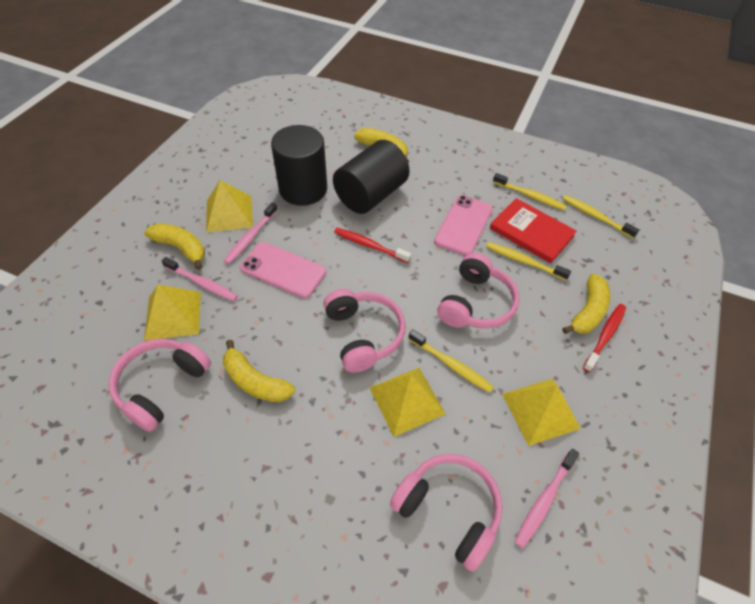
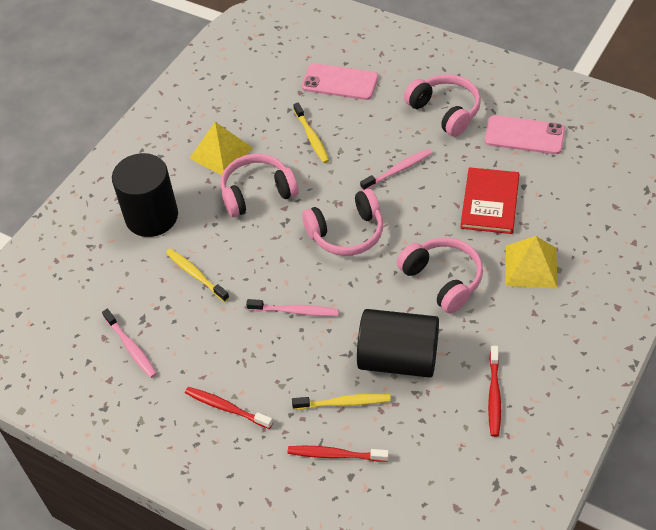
red toothbrush: 2 -> 3
yellow banana: 4 -> 0
yellow pyramid: 4 -> 2
yellow toothbrush: 4 -> 3

